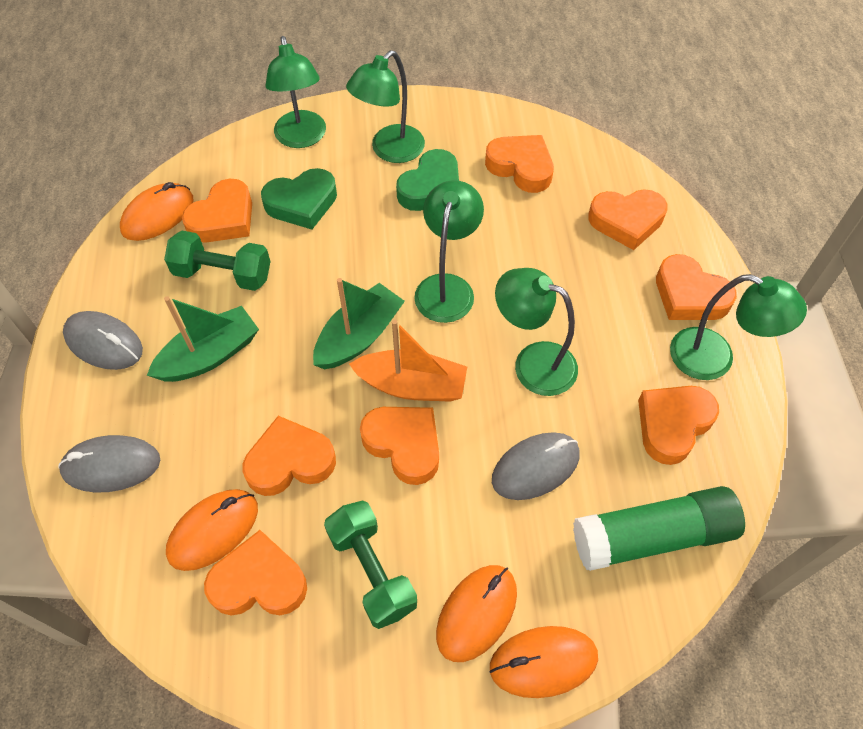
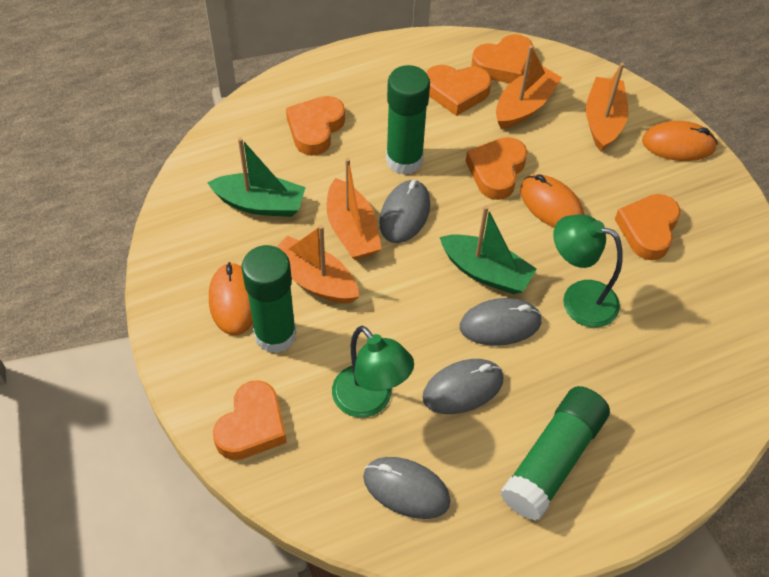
green dumbbell: 2 -> 0
green glue stick: 1 -> 3
green heart: 2 -> 0
green lamp: 5 -> 2
grey mouse: 3 -> 4
orange boat: 1 -> 4
orange heart: 8 -> 6
orange mouse: 4 -> 3

